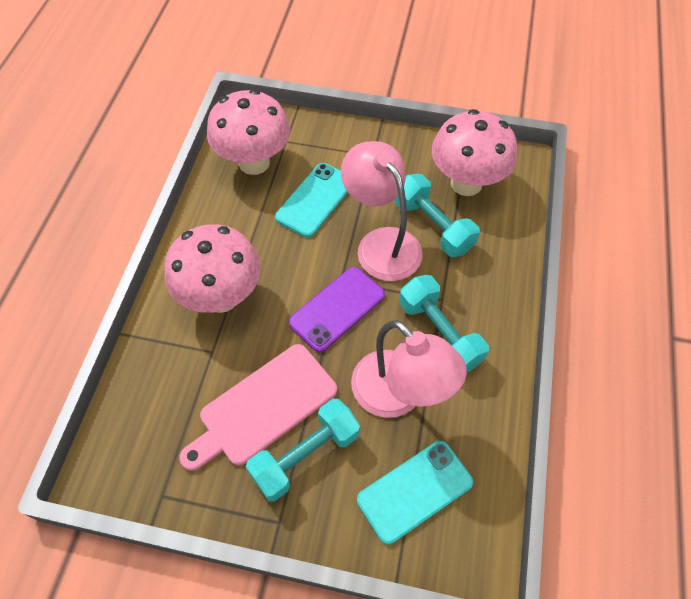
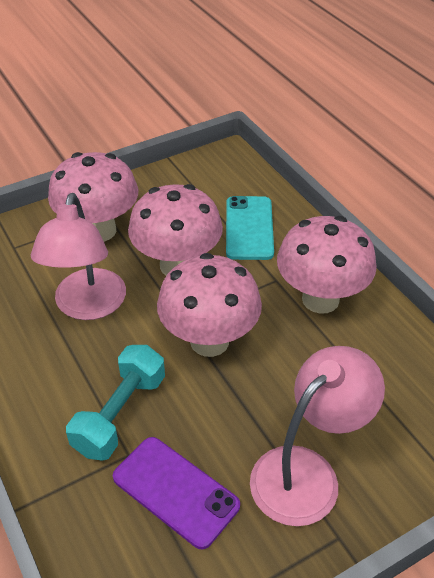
pink cutting board: 1 -> 0
pink mushroom: 3 -> 4
turquoise dumbbell: 3 -> 1
turquoise phone: 2 -> 1

